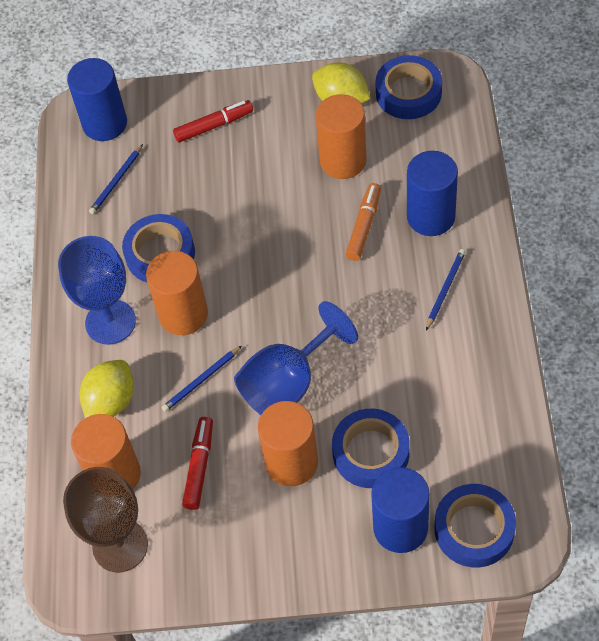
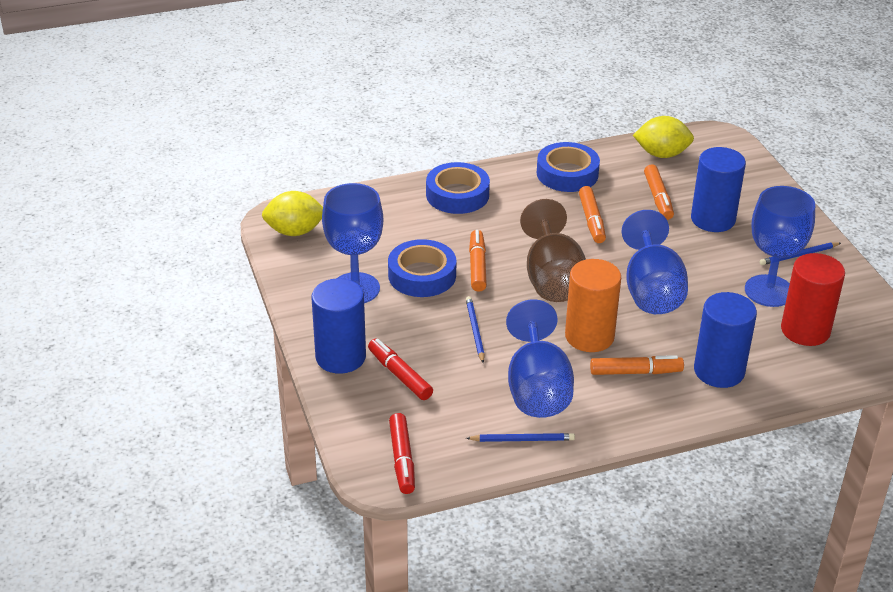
blue goblet: 2 -> 4
blue tape: 4 -> 3
orange cylinder: 4 -> 1
orange marker: 1 -> 4
red cylinder: 0 -> 1

